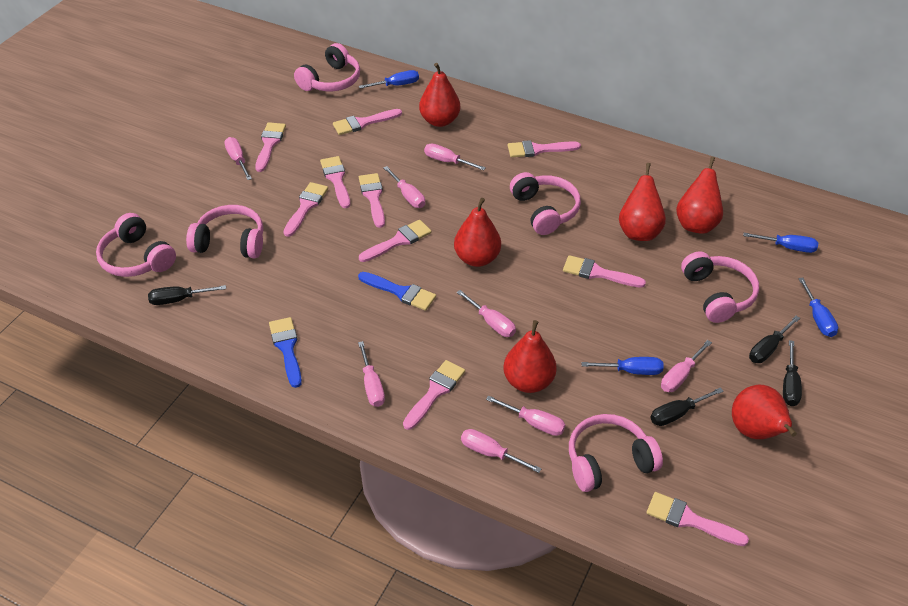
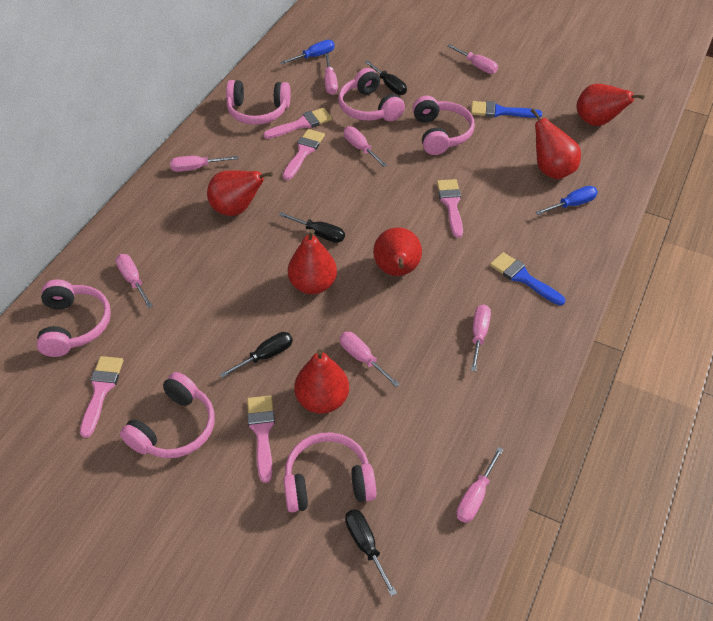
blue screwdriver: 4 -> 2
pink brush: 10 -> 5

